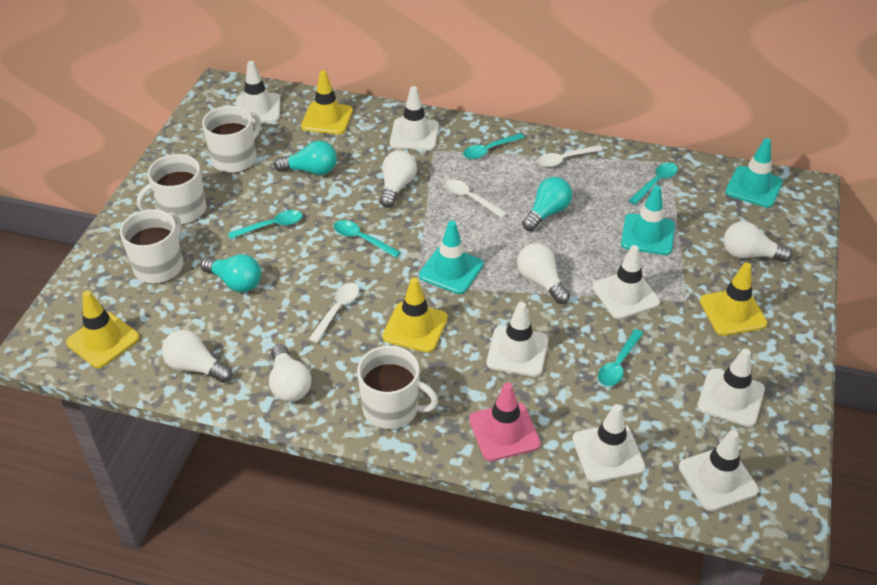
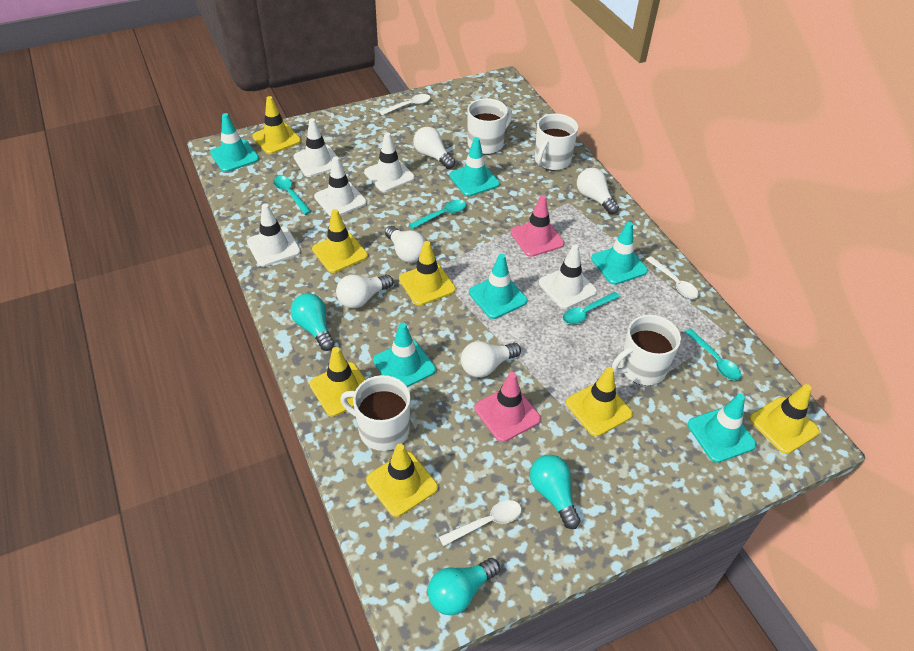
pink traffic cone: 1 -> 2
turquoise spoon: 5 -> 4
turquoise traffic cone: 3 -> 6
white traffic cone: 7 -> 5
yellow traffic cone: 4 -> 7

